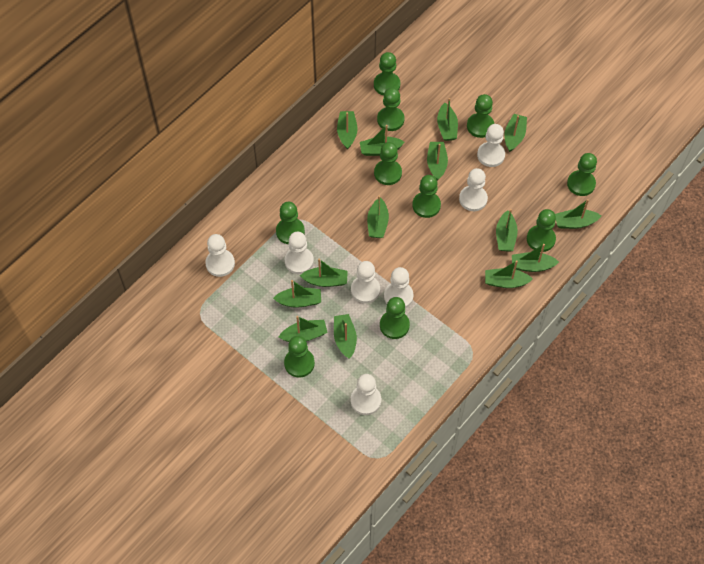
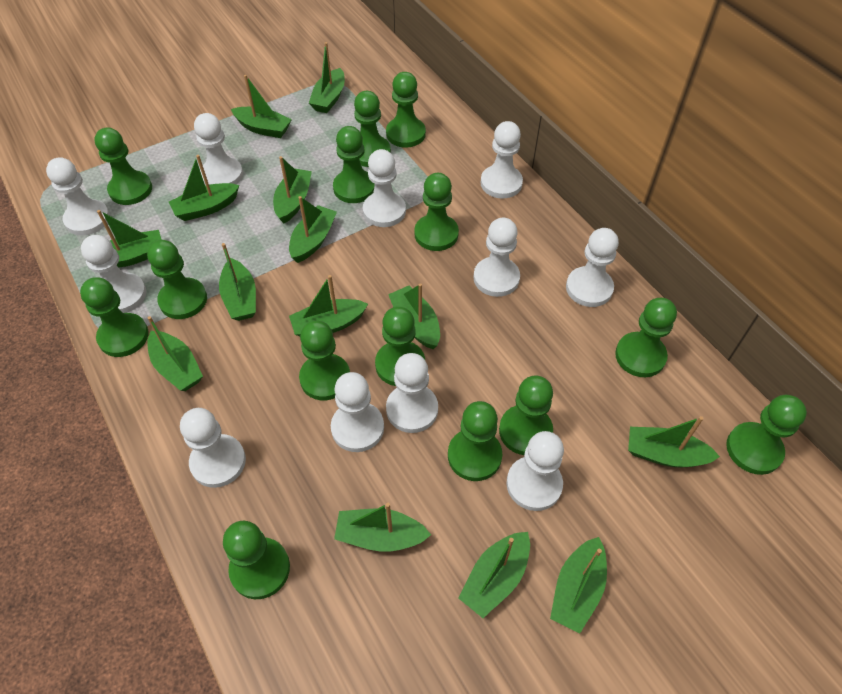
green pawn: 10 -> 14
white pawn: 7 -> 11

